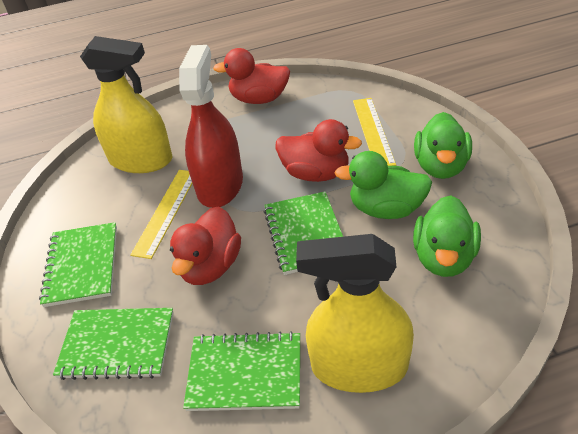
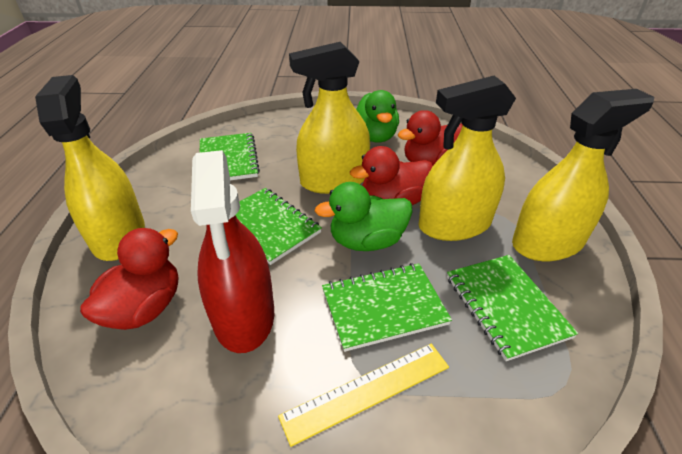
green duck: 3 -> 2
yellow ruler: 2 -> 1
yellow spray bottle: 2 -> 4

